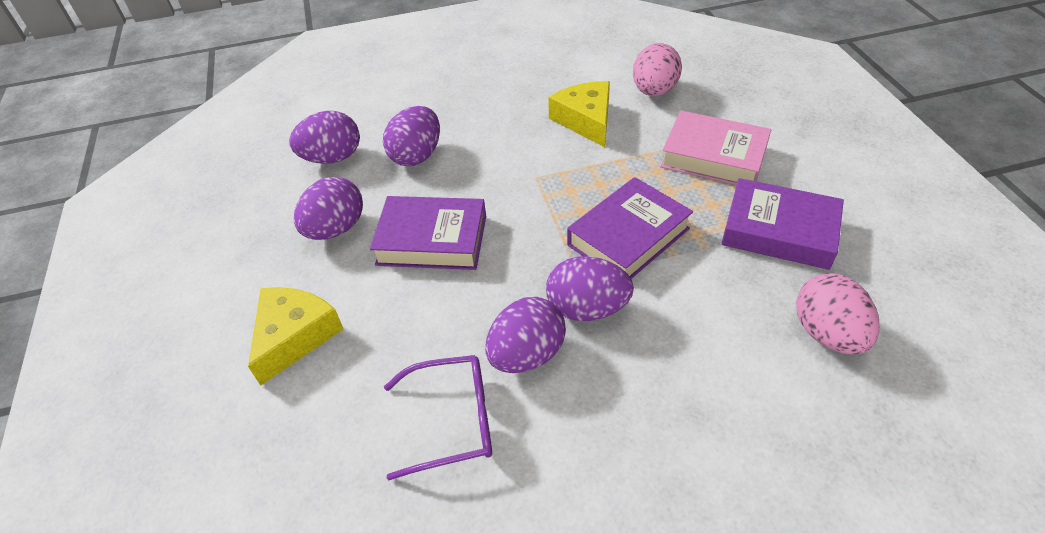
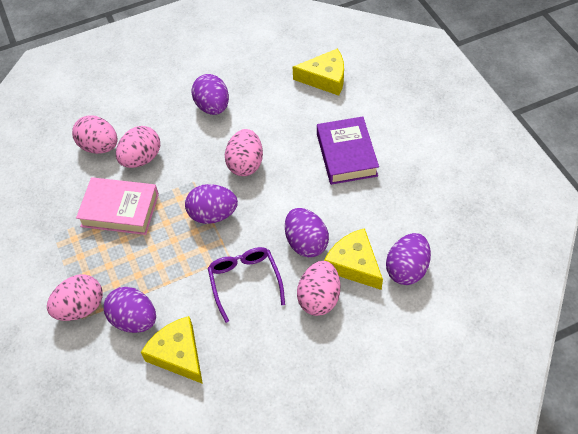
pink egg: 2 -> 5
purple book: 3 -> 1
yellow cheese: 2 -> 3

